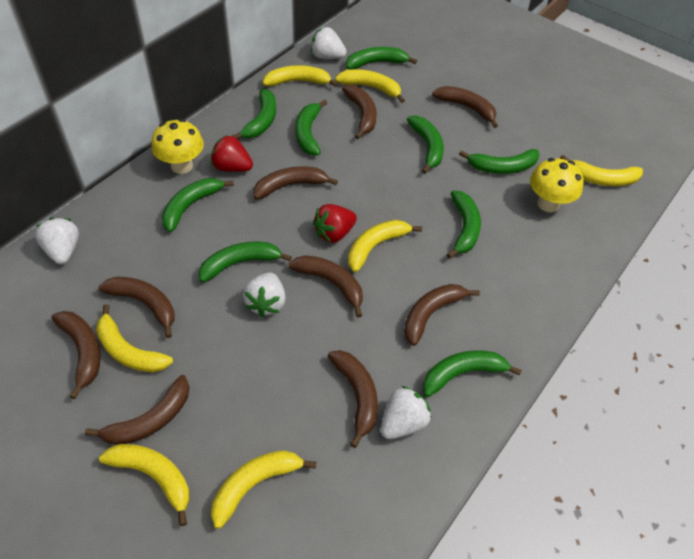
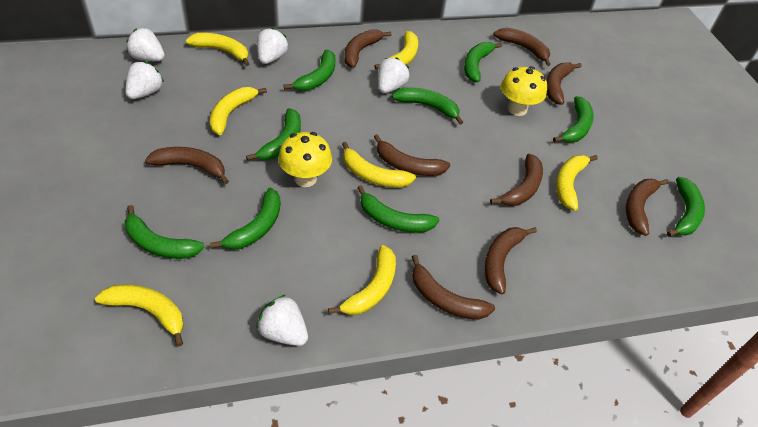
red strawberry: 2 -> 0
white strawberry: 4 -> 5

